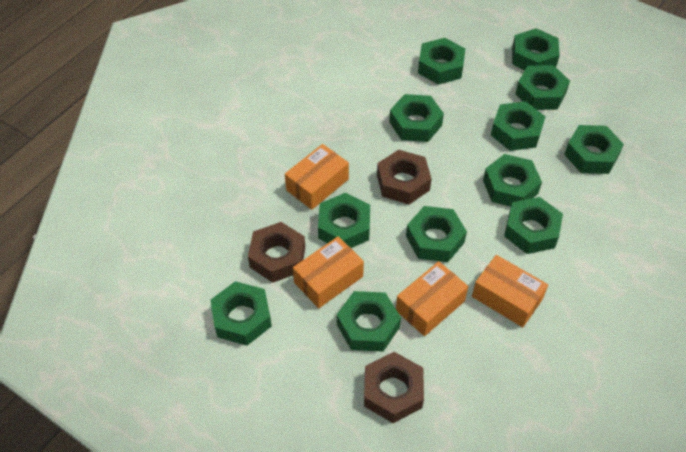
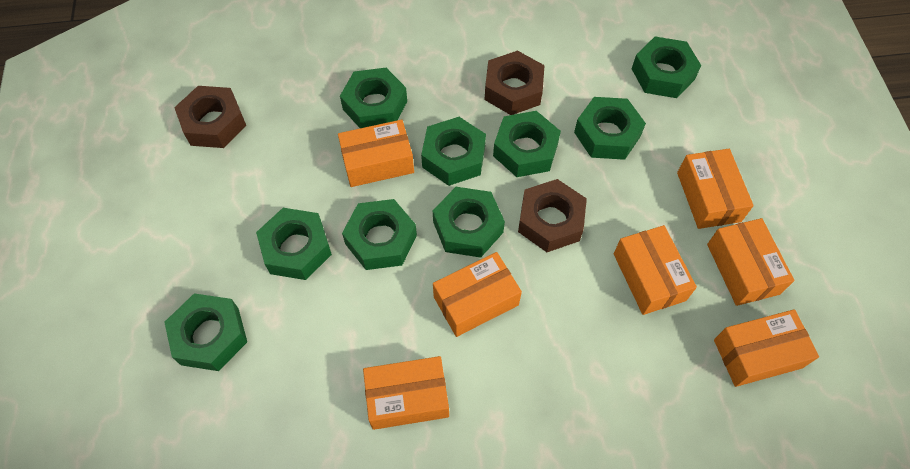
green nut: 12 -> 9
orange box: 4 -> 7

